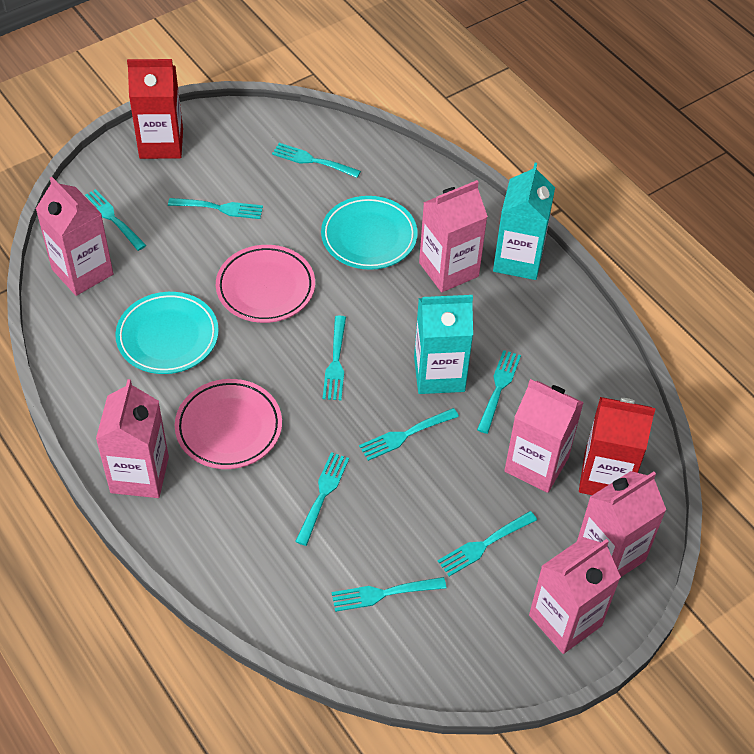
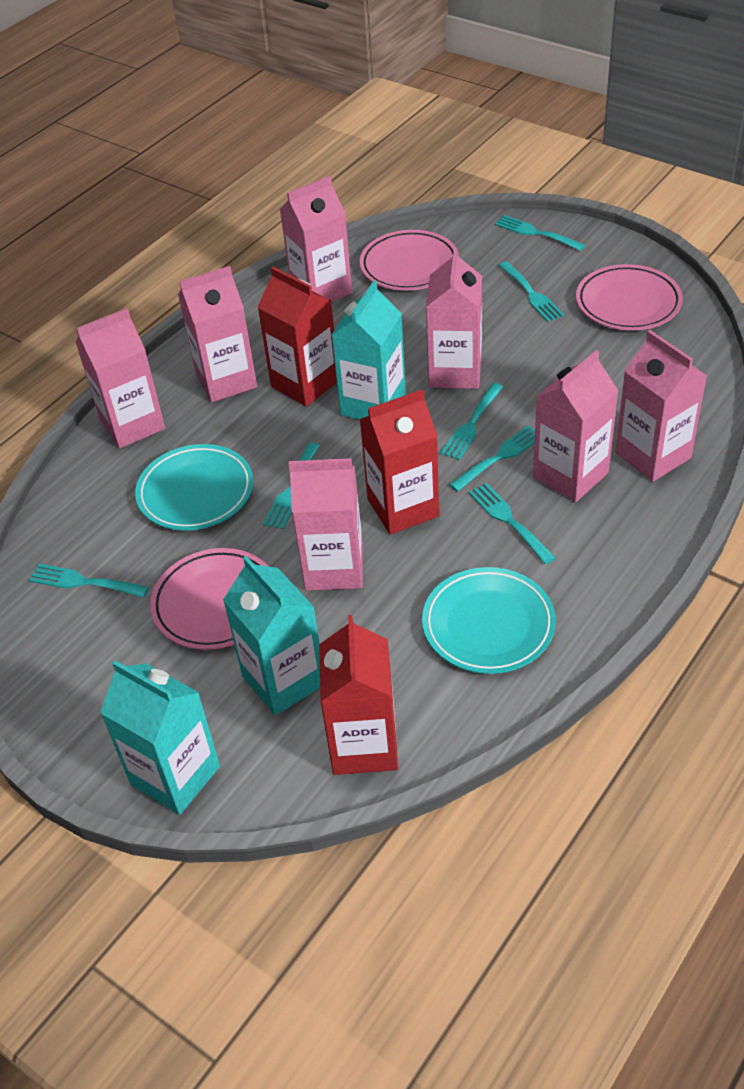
pink carton: 6 -> 7
pink plate: 2 -> 3
red carton: 2 -> 3
turquoise carton: 2 -> 3
turquoise fork: 9 -> 7

